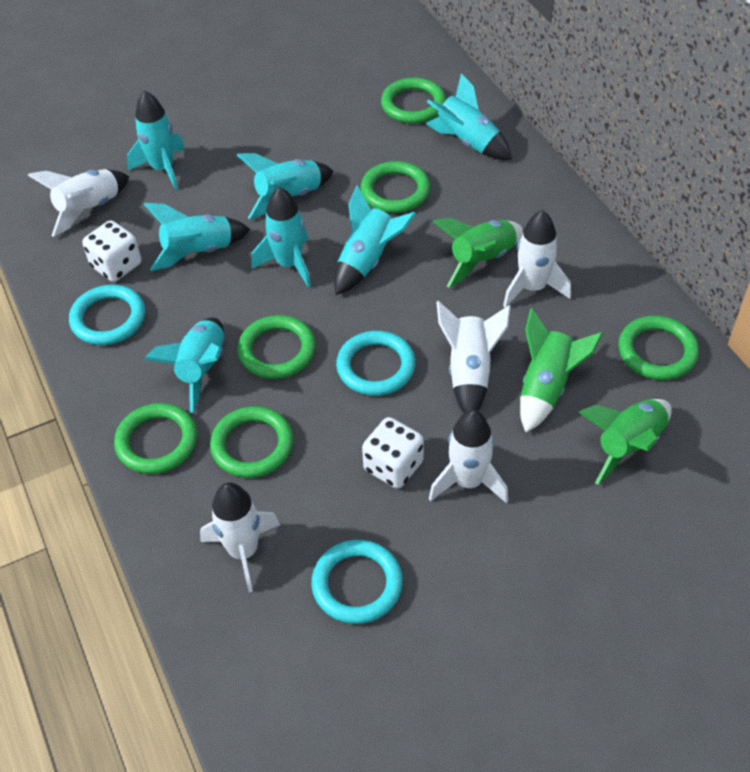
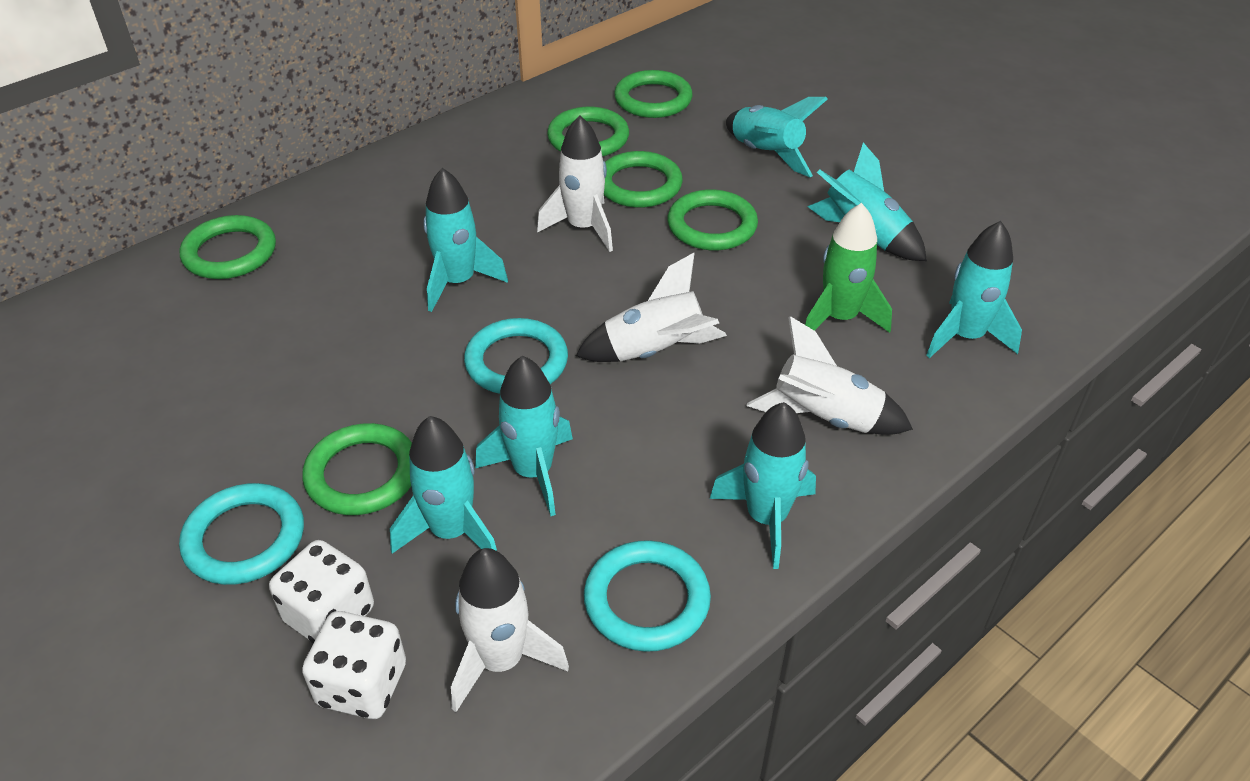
green rocket: 3 -> 1
white rocket: 5 -> 4

